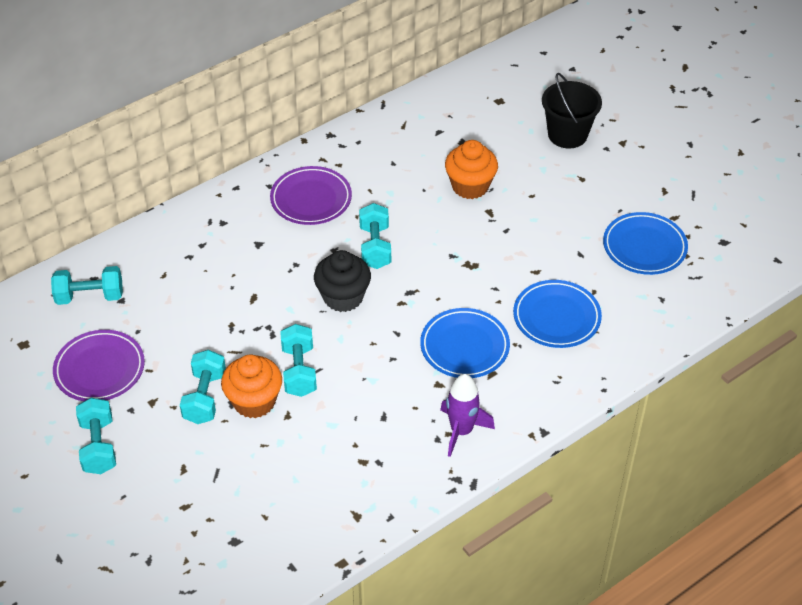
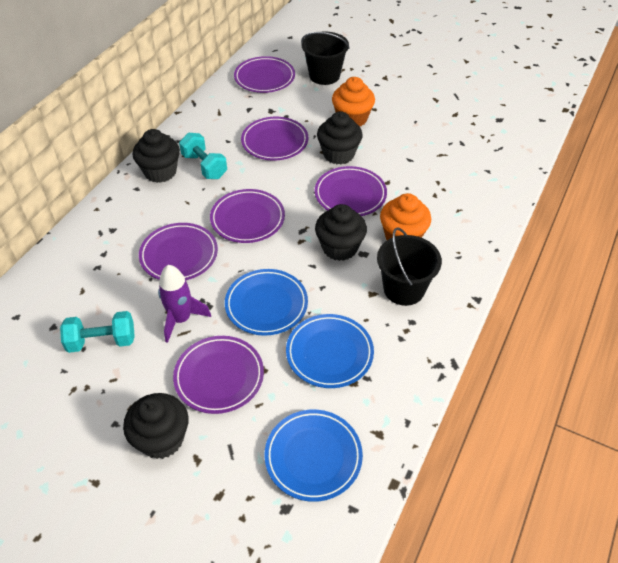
black bucket: 1 -> 2
black cupcake: 1 -> 4
purple plate: 2 -> 6
turquoise dumbbell: 5 -> 2

